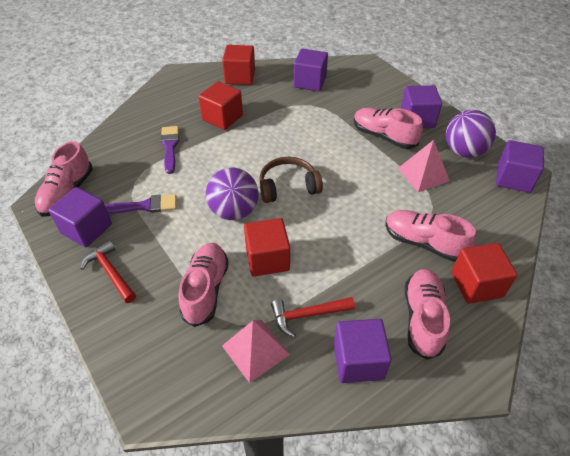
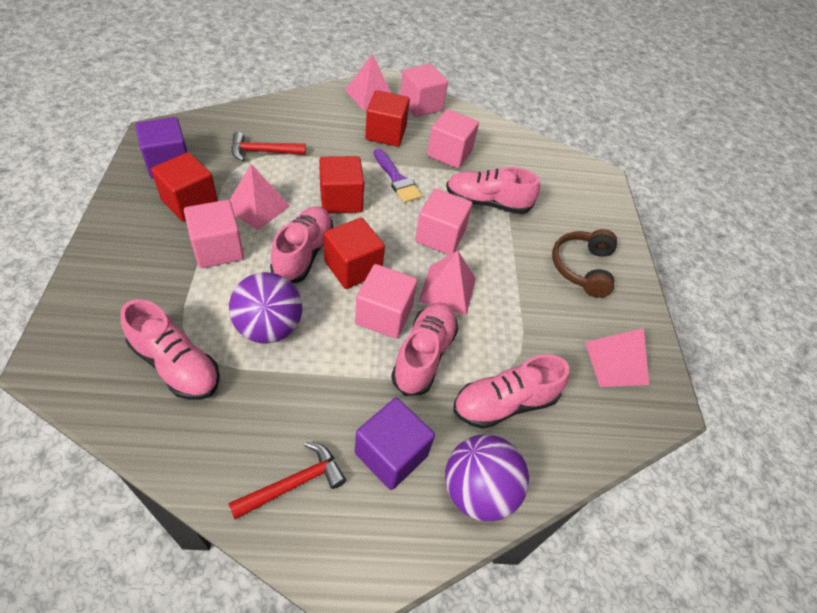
pink cube: 0 -> 5
pink pyramid: 2 -> 4
purple brush: 2 -> 1
purple cube: 5 -> 2

